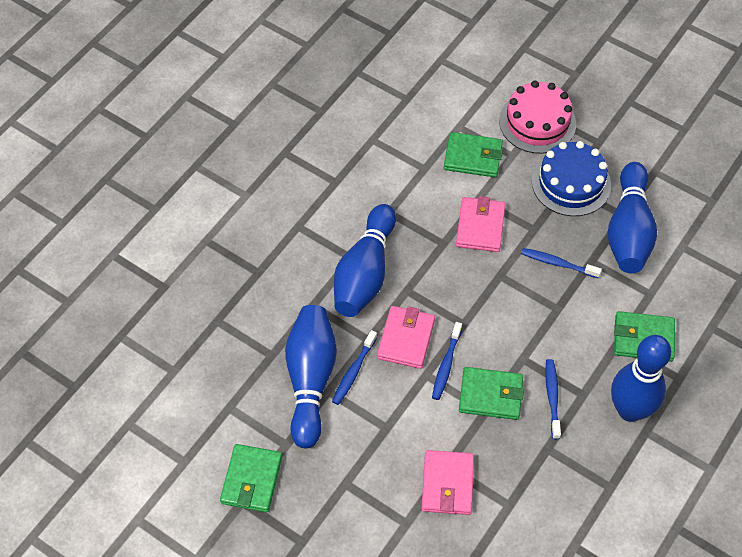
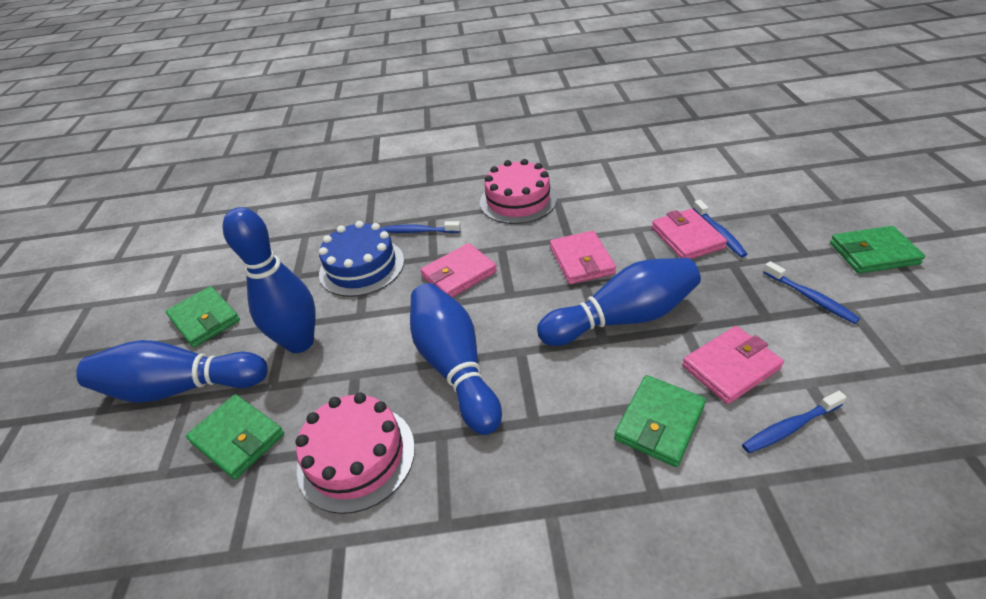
pink cake: 1 -> 2
pink wallet: 3 -> 4

